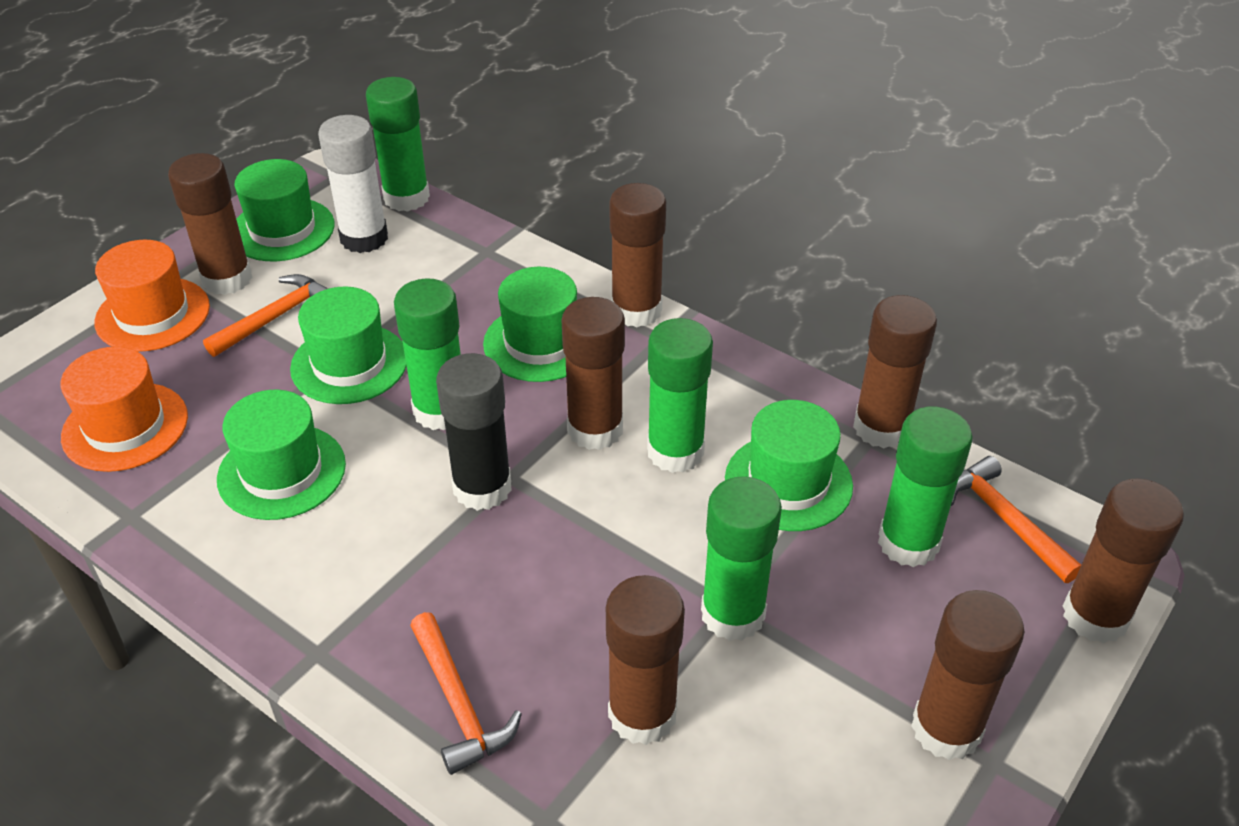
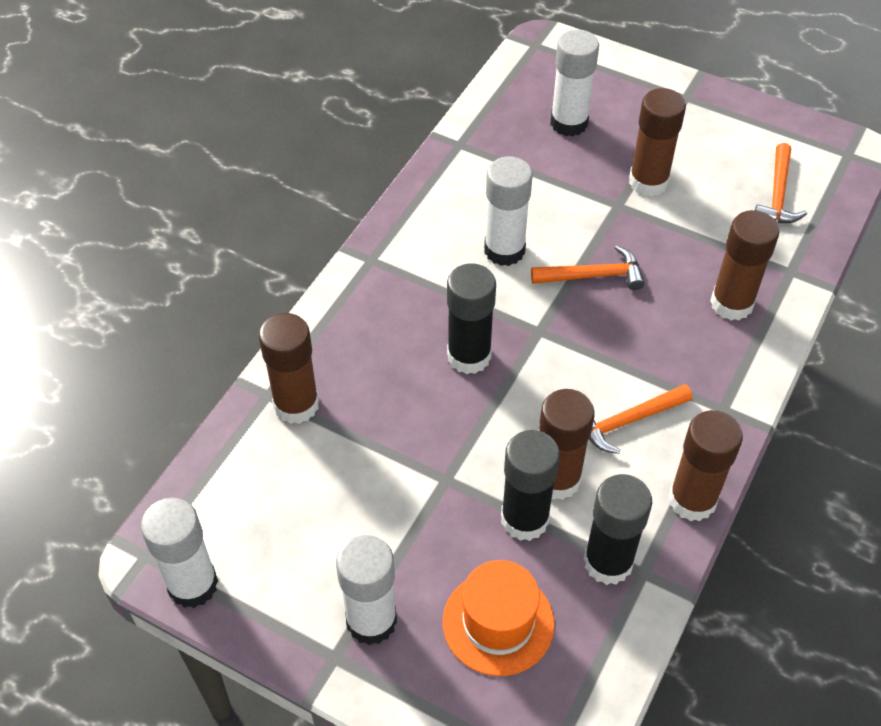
black glue stick: 1 -> 3
brown glue stick: 7 -> 5
green glue stick: 5 -> 0
green hat: 5 -> 0
orange hat: 2 -> 1
white glue stick: 1 -> 4

